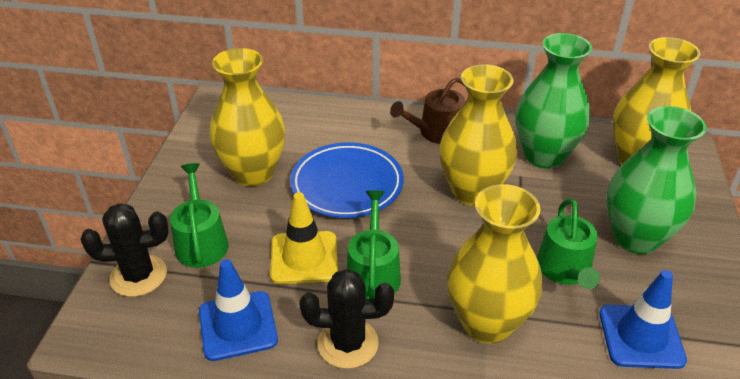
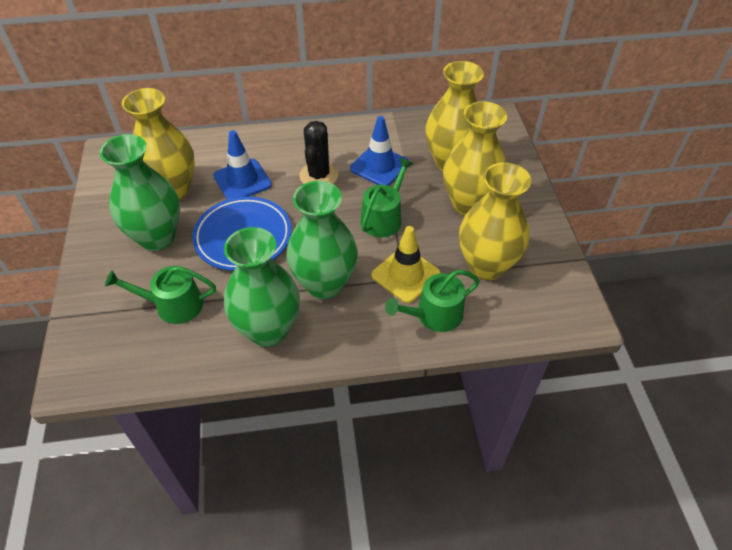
black cactus: 2 -> 1
brown watering can: 1 -> 0
green vase: 2 -> 3

